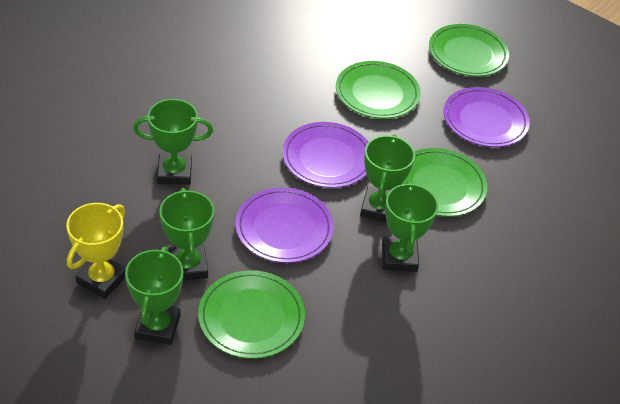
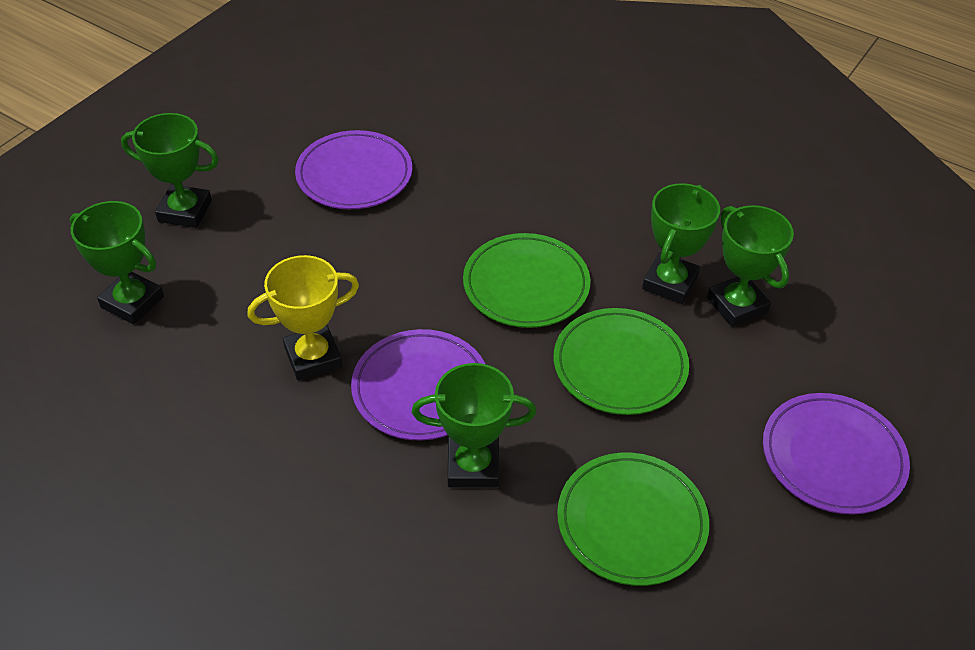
green plate: 4 -> 3

